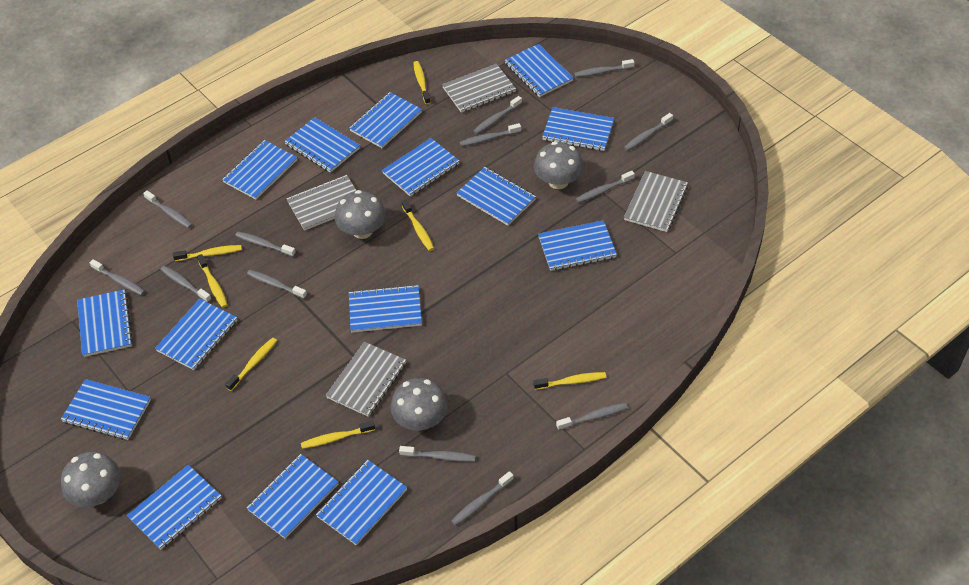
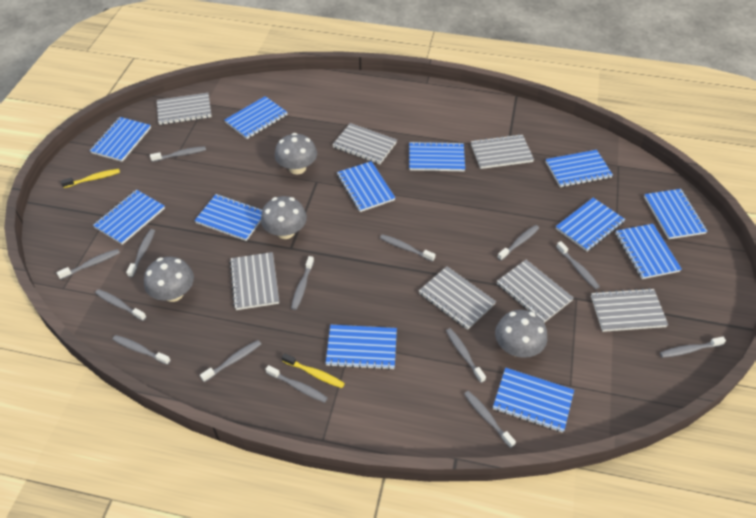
blue notebook: 15 -> 12
grey notebook: 4 -> 7
grey toothbrush: 13 -> 14
yellow toothbrush: 7 -> 2

